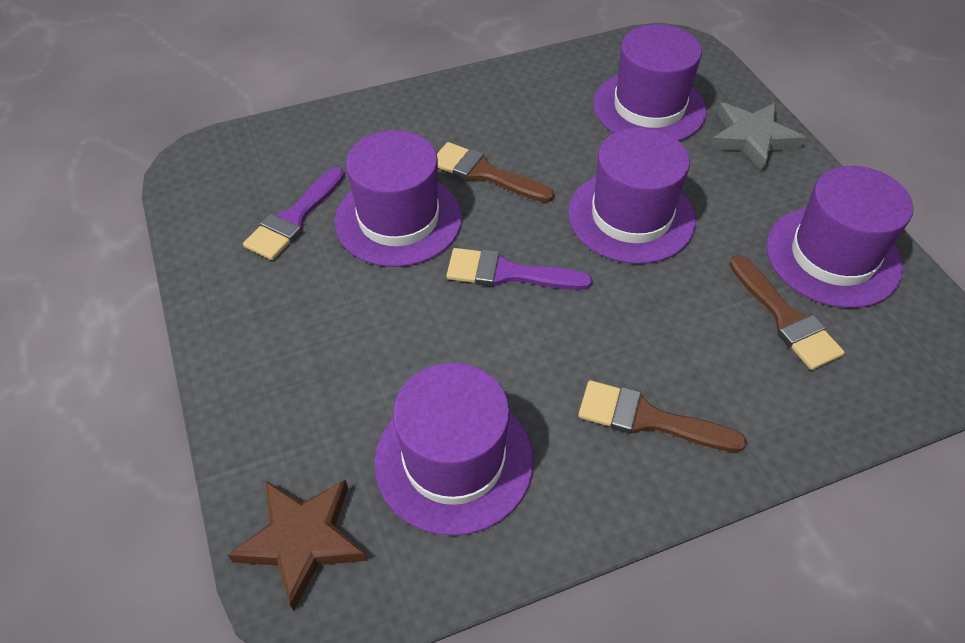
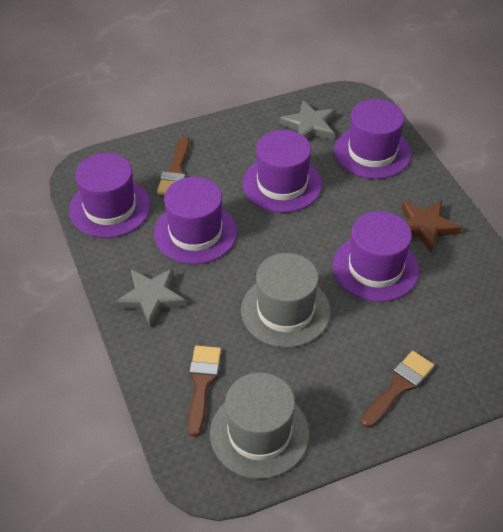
grey hat: 0 -> 2
grey star: 1 -> 2
purple brush: 2 -> 0

